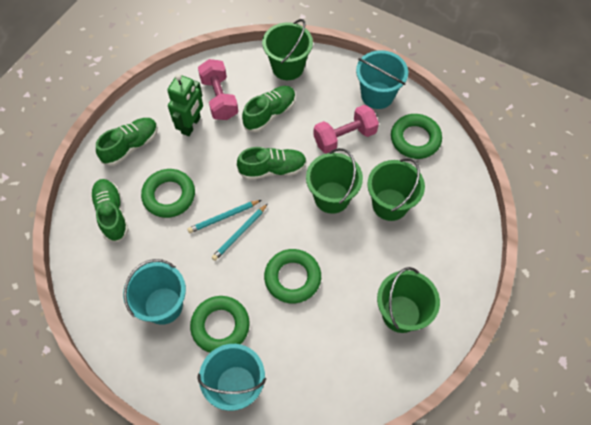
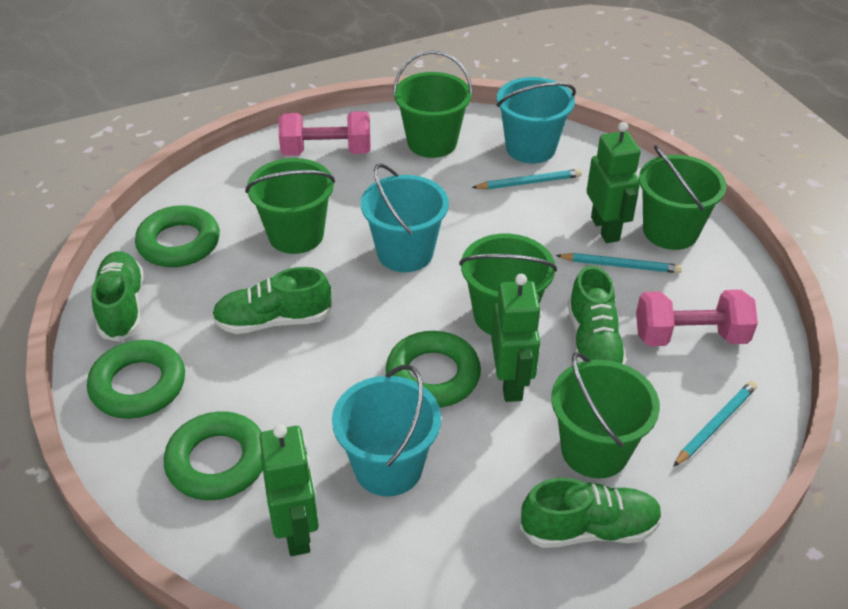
green bucket: 4 -> 5
green robot: 1 -> 3
turquoise pencil: 2 -> 3

